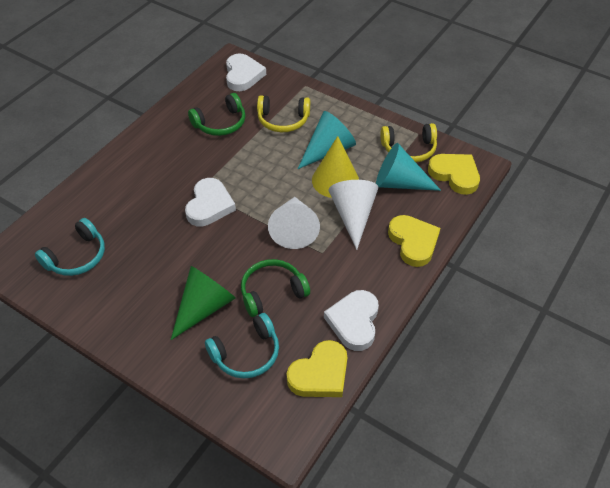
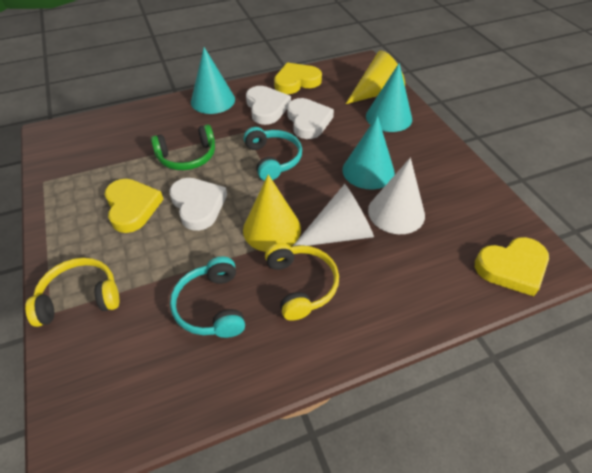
green cone: 1 -> 0
green headphones: 2 -> 1
turquoise cone: 2 -> 3
yellow cone: 1 -> 2

